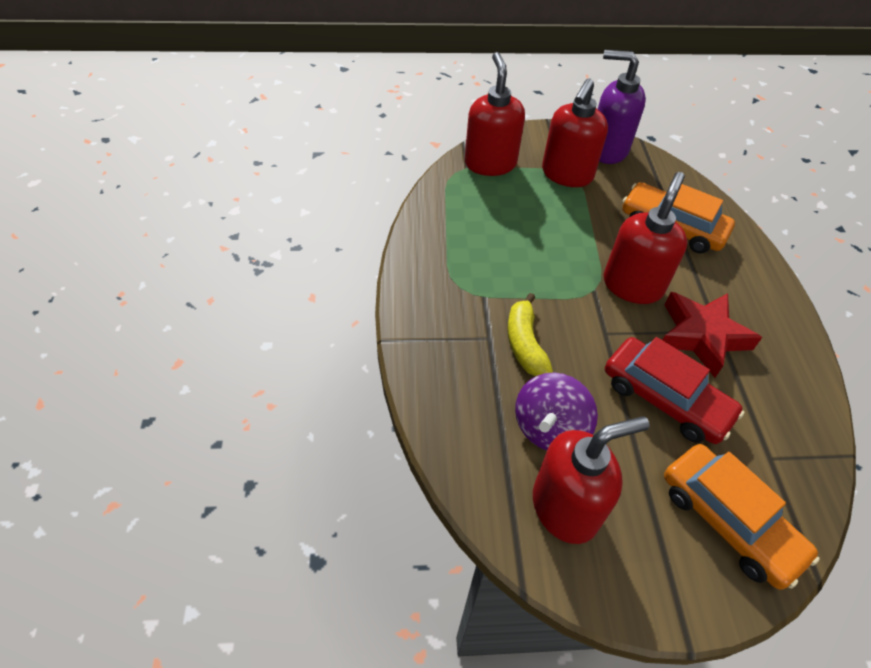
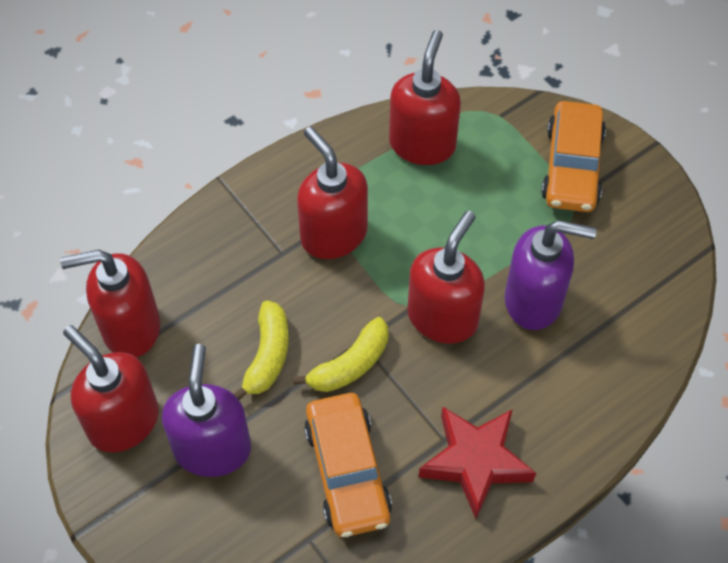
purple soap dispenser: 1 -> 2
purple spinning top: 1 -> 0
red car: 1 -> 0
red soap dispenser: 4 -> 5
yellow banana: 1 -> 2

